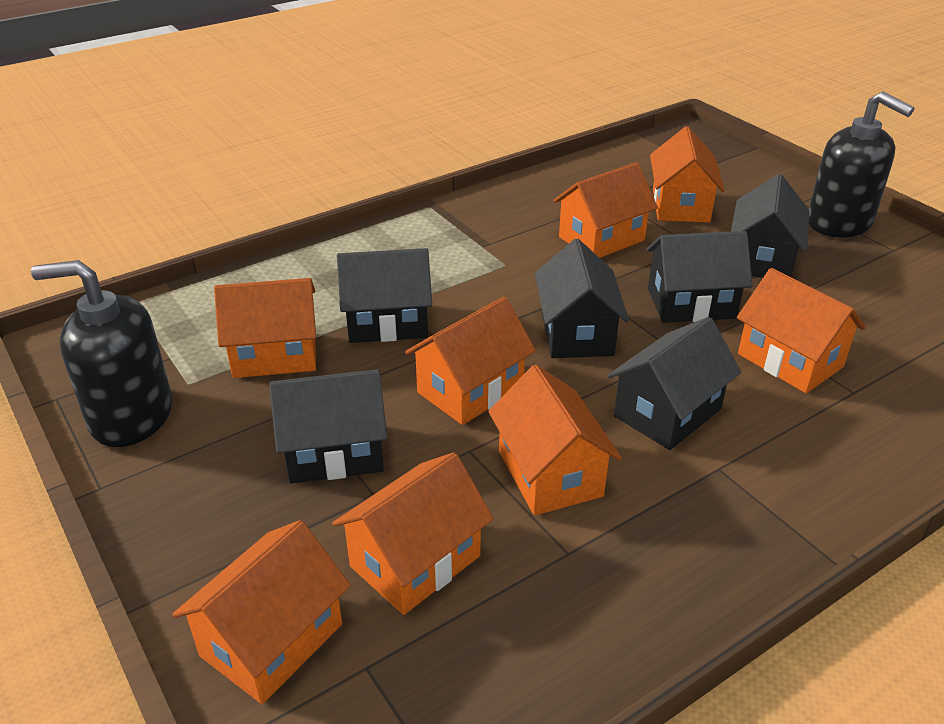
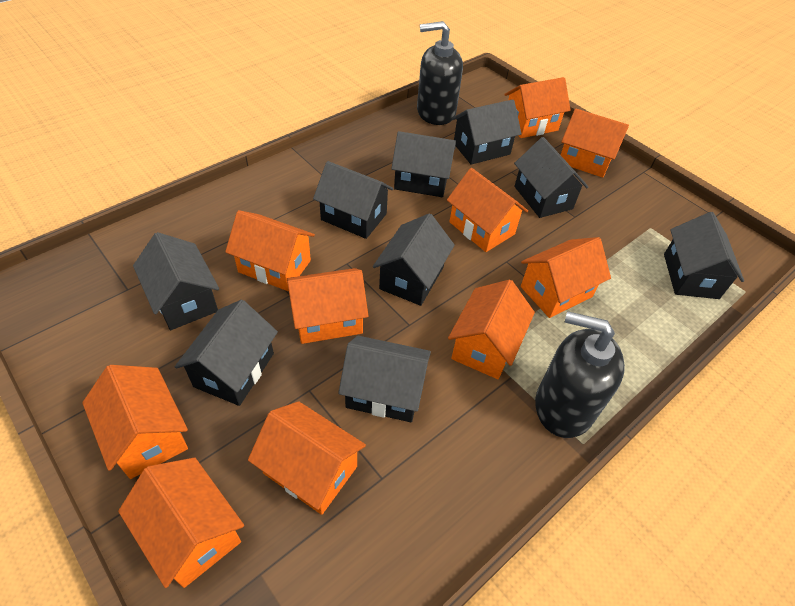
black house: 6 -> 9
orange house: 8 -> 10

